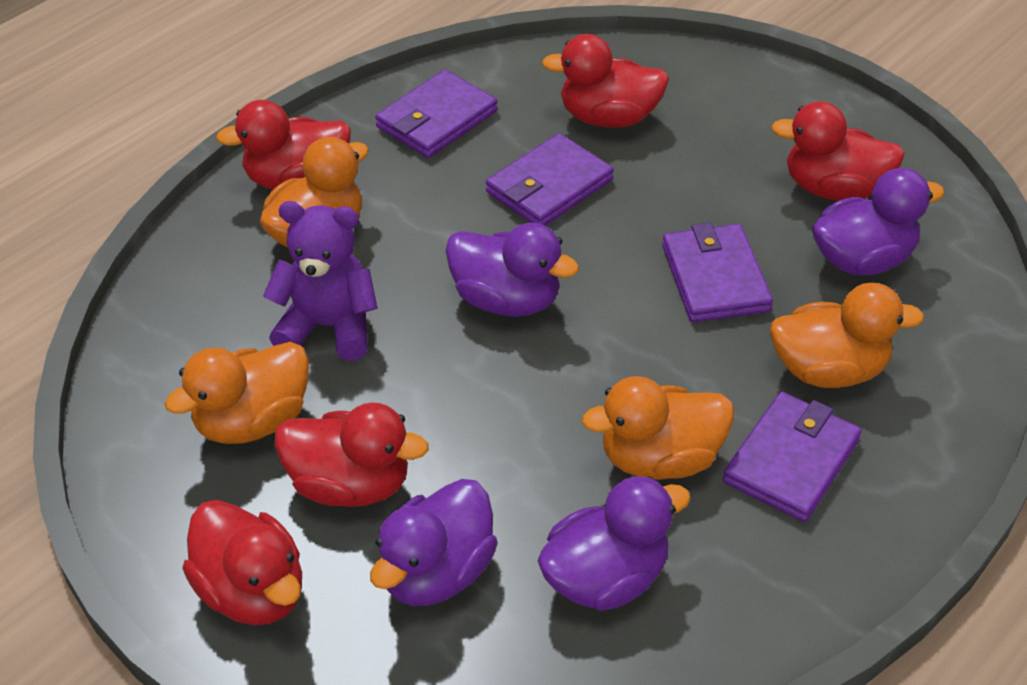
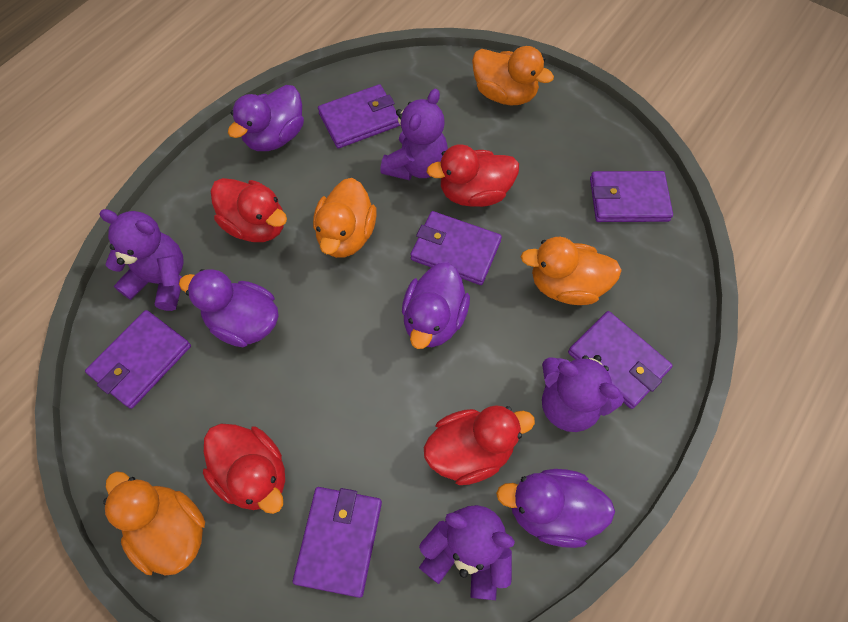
purple teddy bear: 1 -> 4
purple wallet: 4 -> 6
red duck: 5 -> 4

